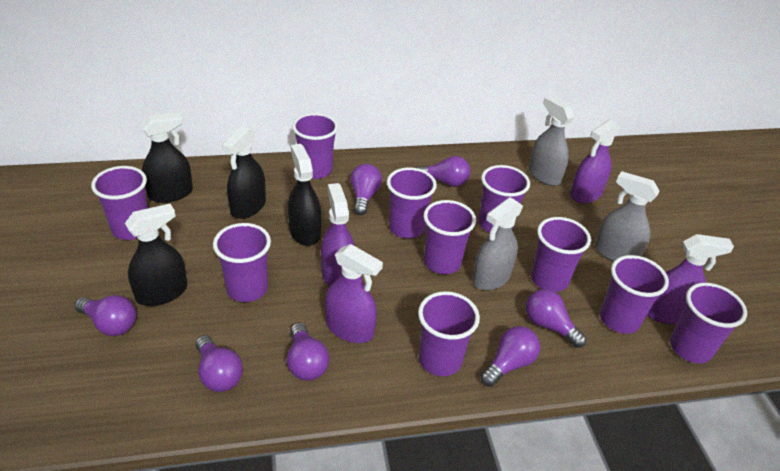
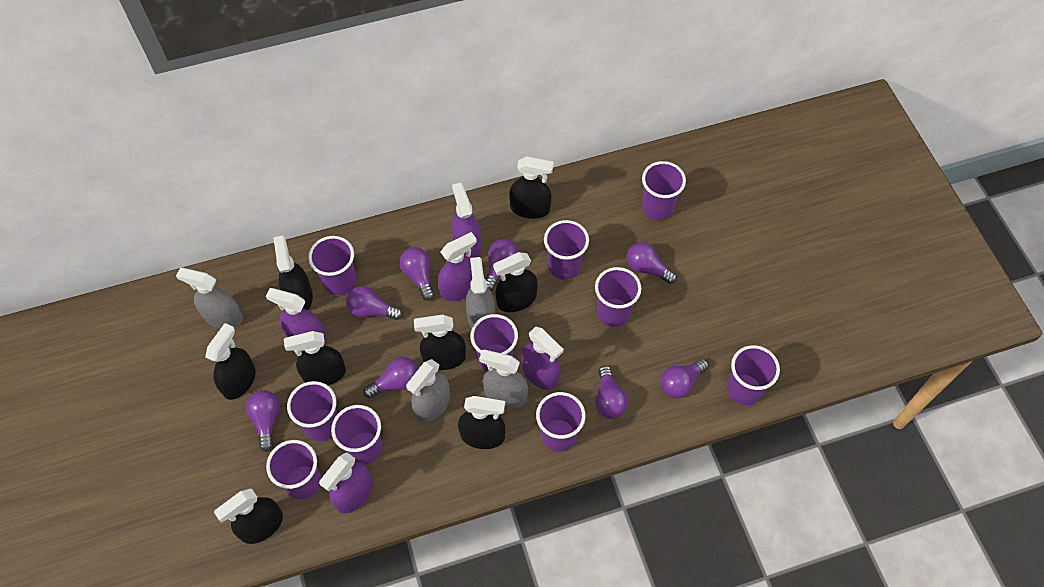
black spray bottle: 4 -> 8
grey spray bottle: 3 -> 4
purple light bulb: 7 -> 8
purple spray bottle: 4 -> 5

